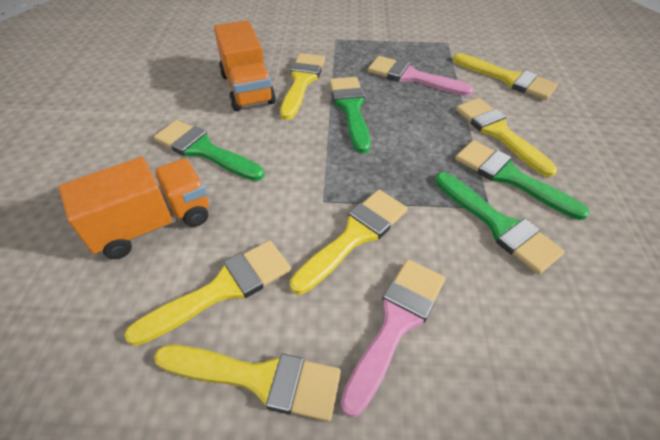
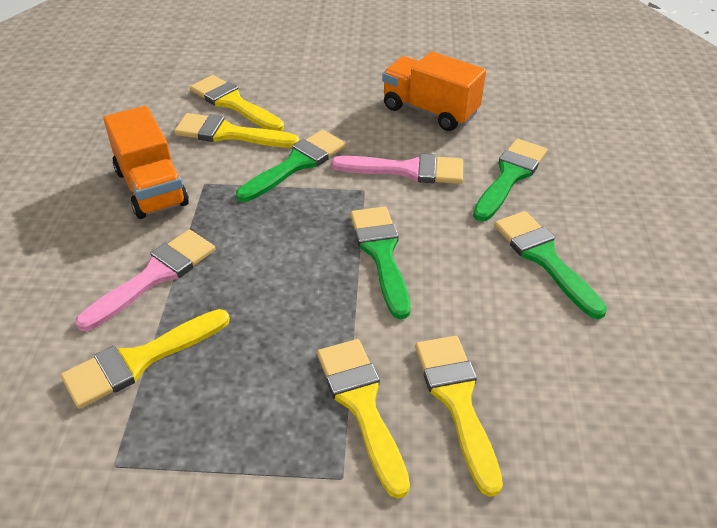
yellow brush: 6 -> 5

